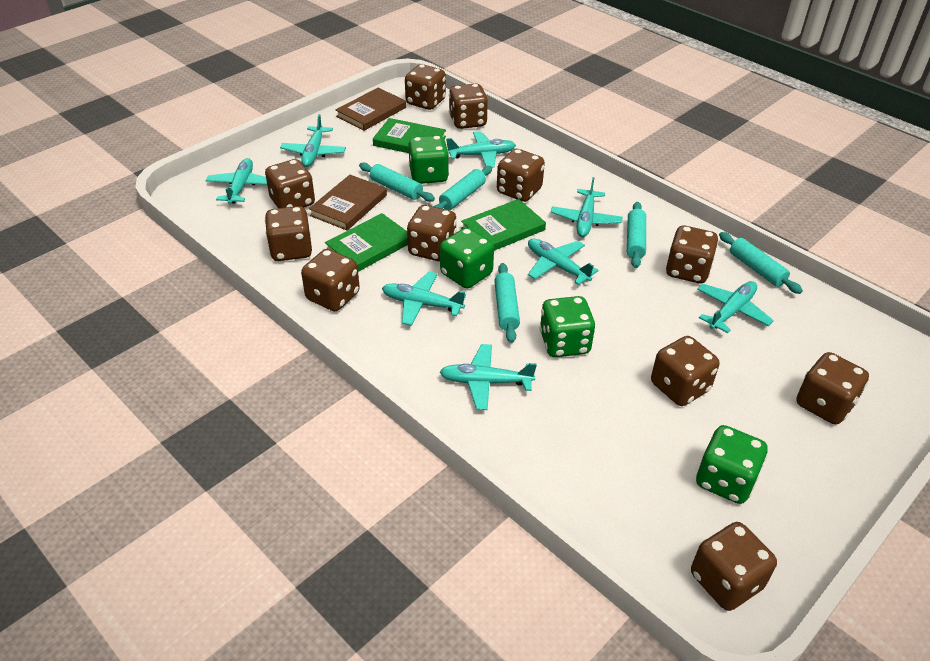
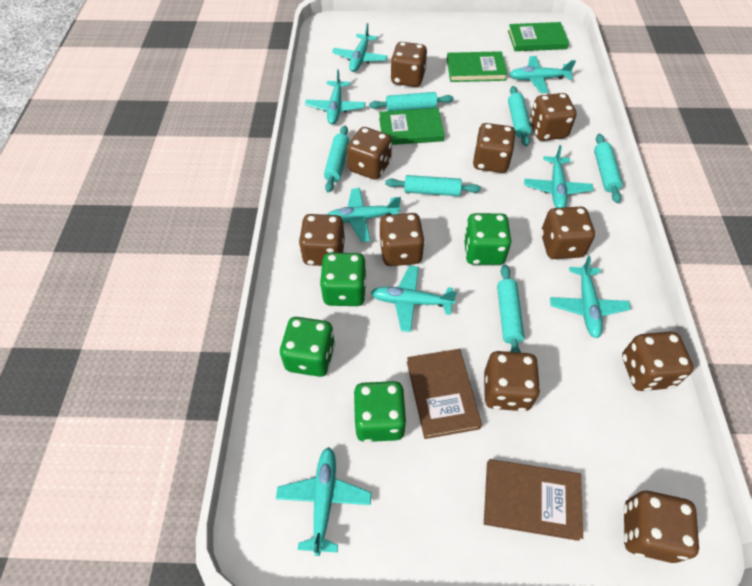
brown dice: 11 -> 10
turquoise rolling pin: 5 -> 6

